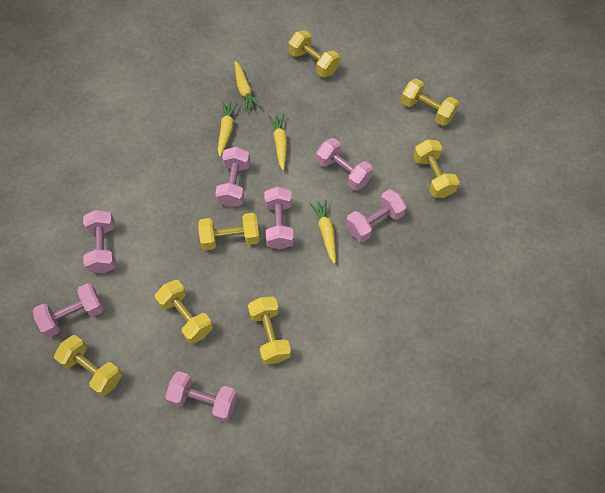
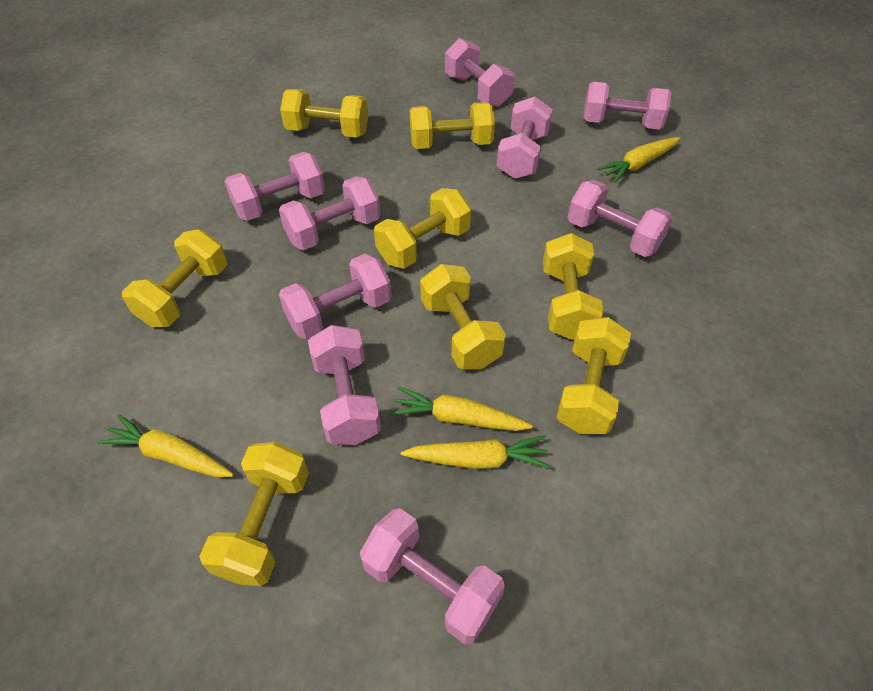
pink dumbbell: 7 -> 9
yellow dumbbell: 7 -> 8

